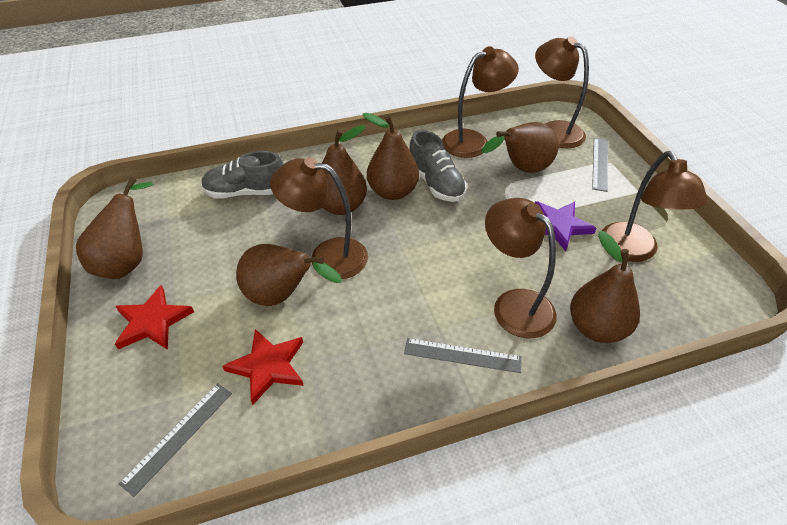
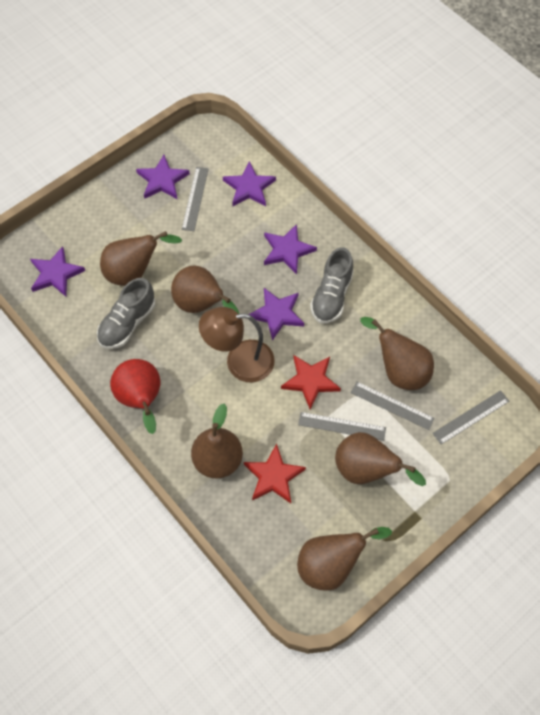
brown lamp: 5 -> 1
grey ruler: 3 -> 4
purple star: 1 -> 5
red pear: 0 -> 1

